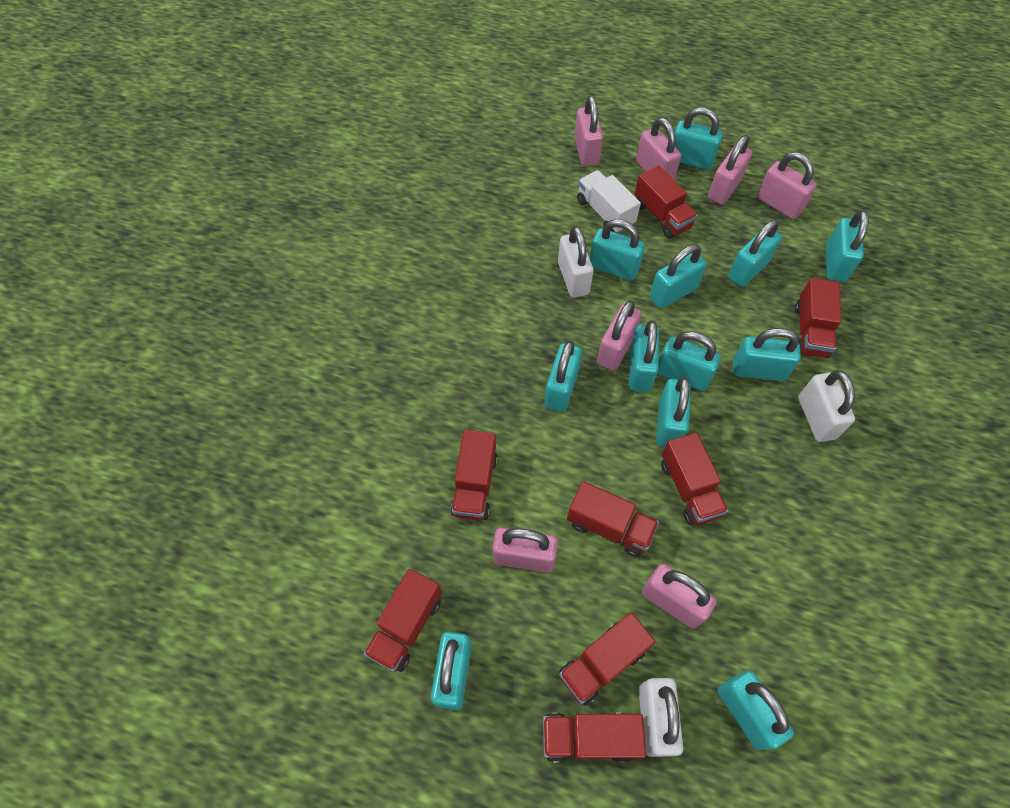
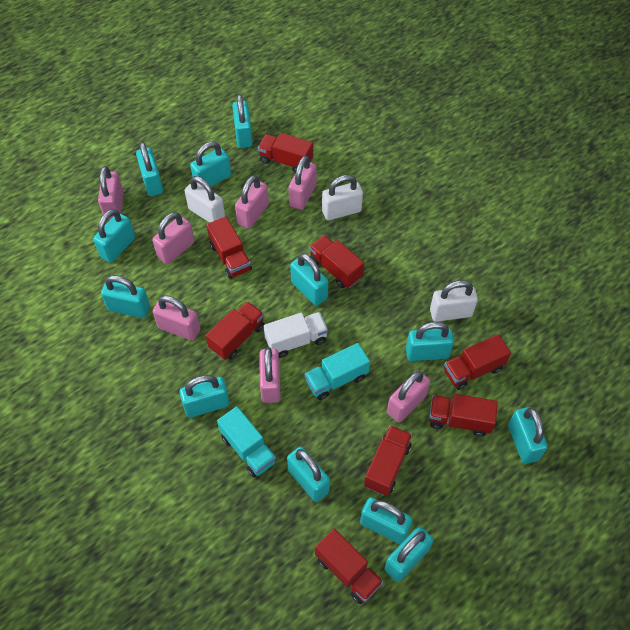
turquoise truck: 0 -> 2

